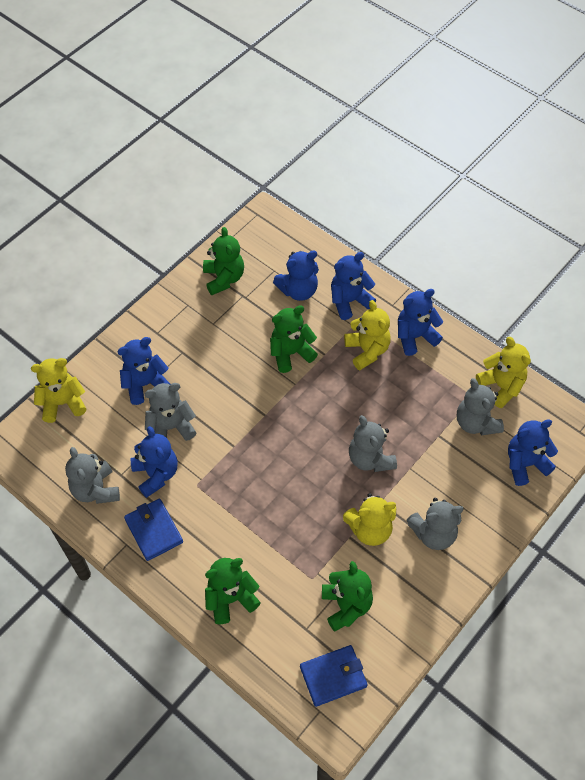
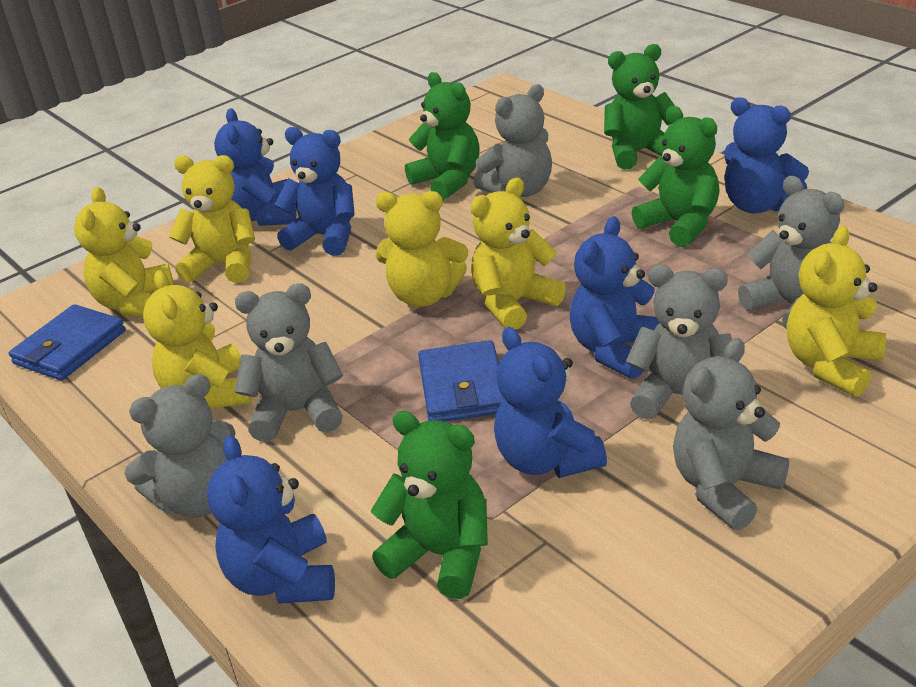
grey teddy bear: 5 -> 6
yellow teddy bear: 4 -> 6

